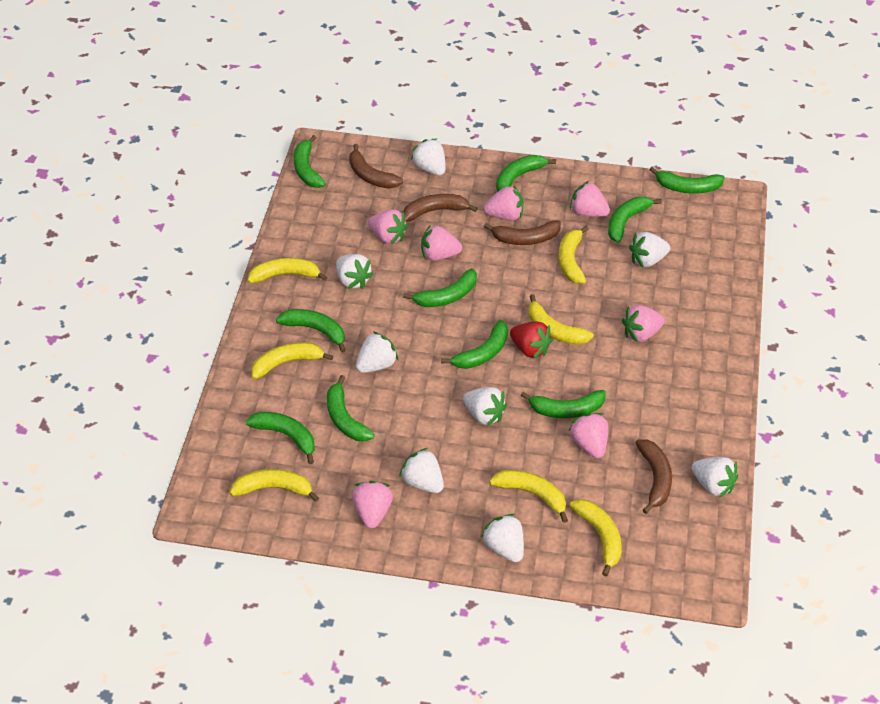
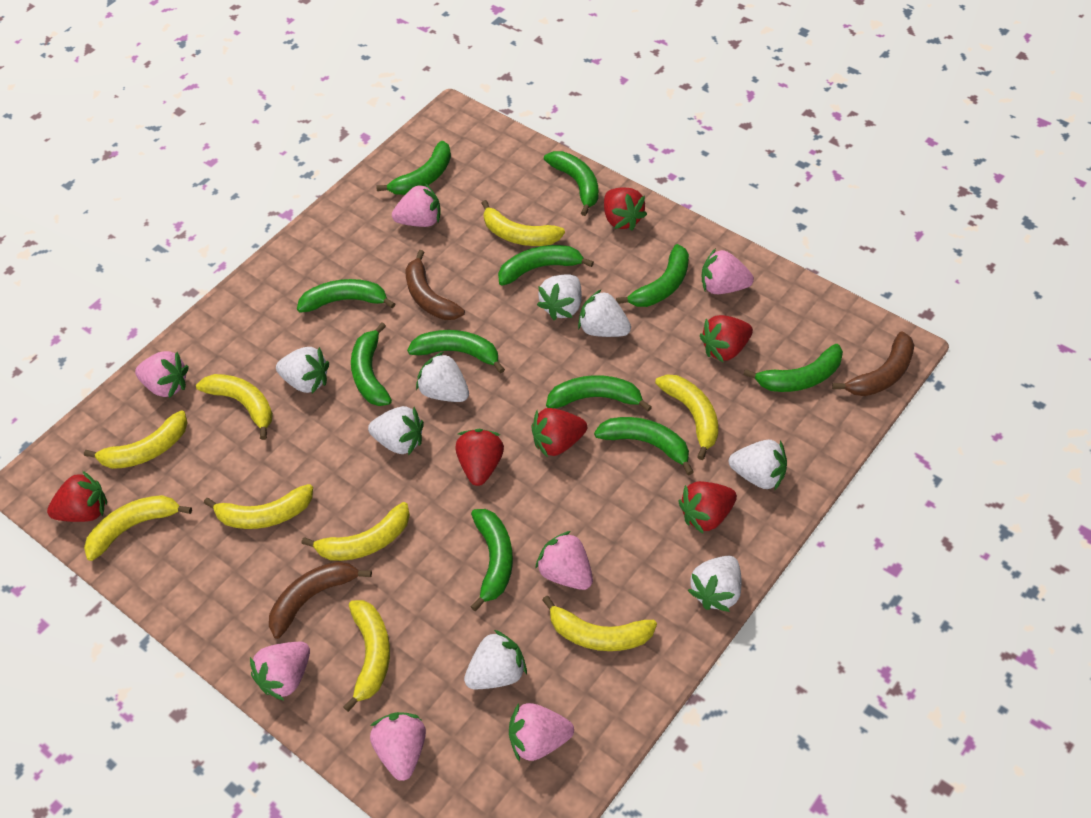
brown banana: 4 -> 3
green banana: 10 -> 11
red strawberry: 1 -> 6
yellow banana: 7 -> 9

